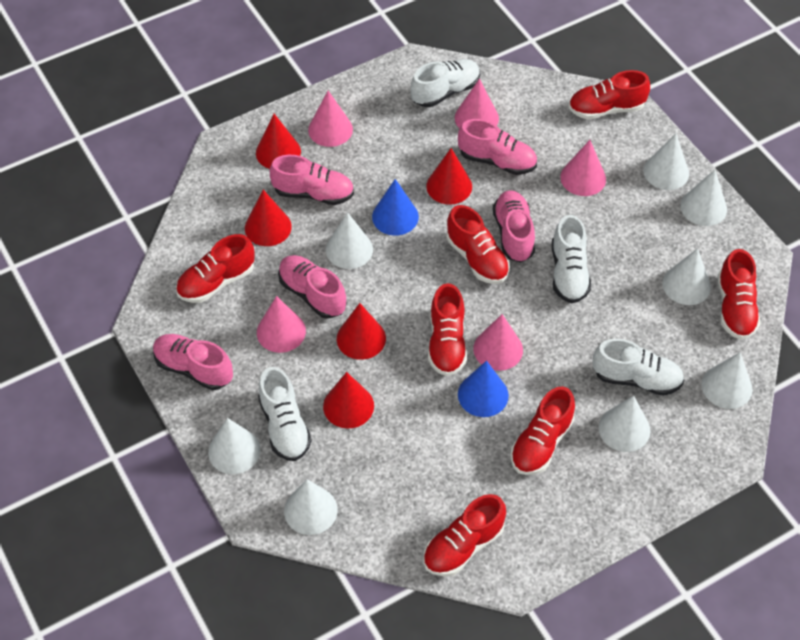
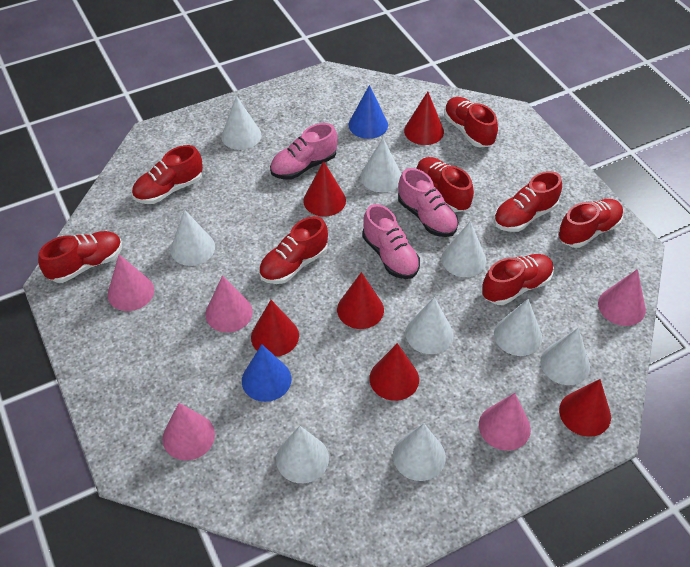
pink shoe: 5 -> 3
red cone: 5 -> 6
red shoe: 7 -> 8
white cone: 8 -> 9
white shoe: 4 -> 0

